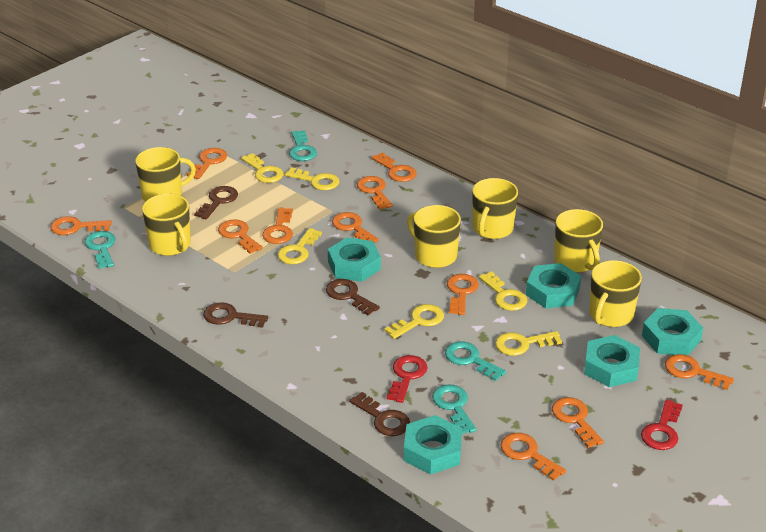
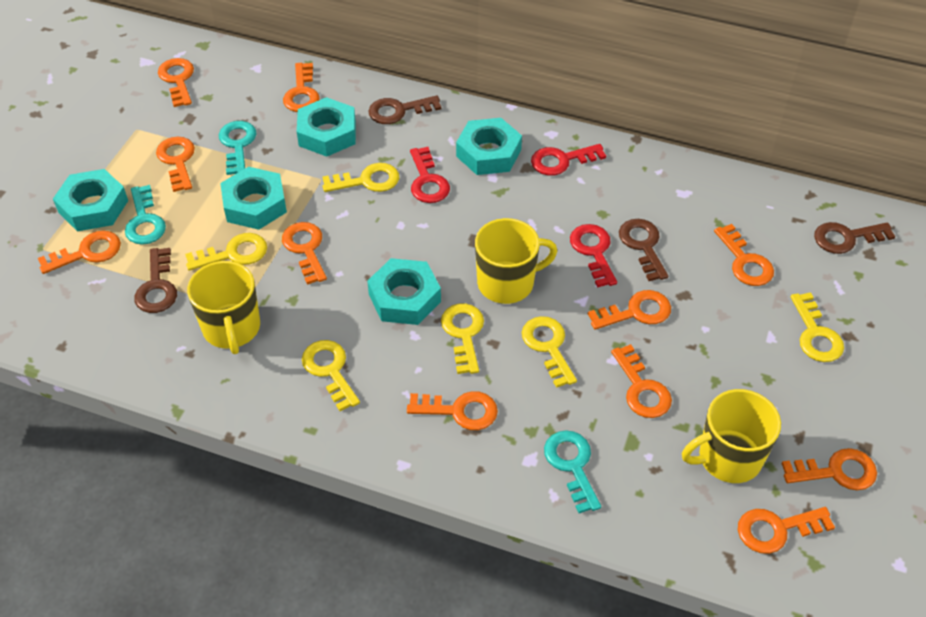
red key: 2 -> 3
turquoise key: 4 -> 3
yellow mug: 6 -> 3

